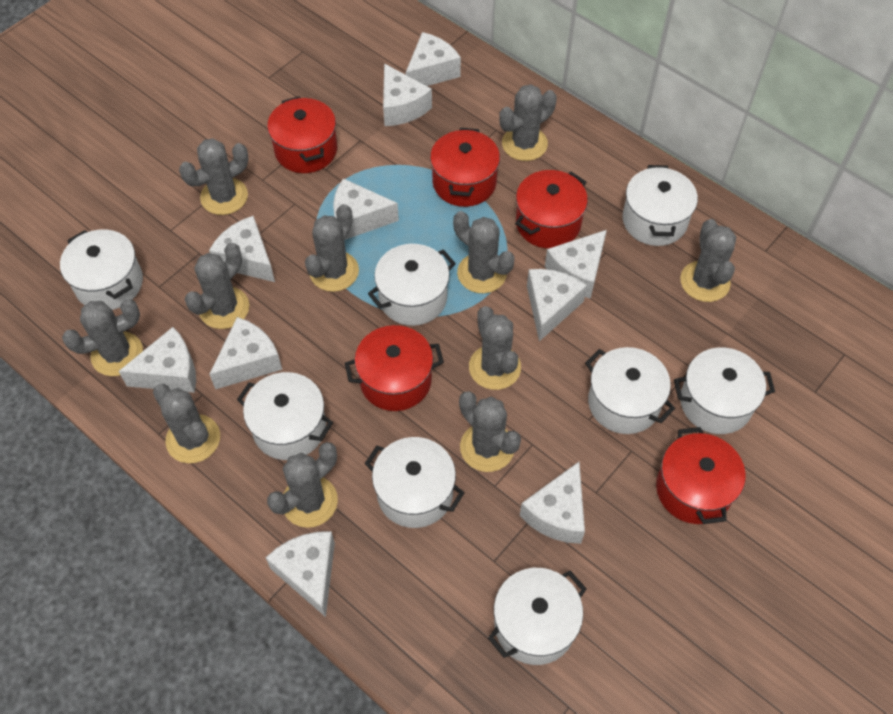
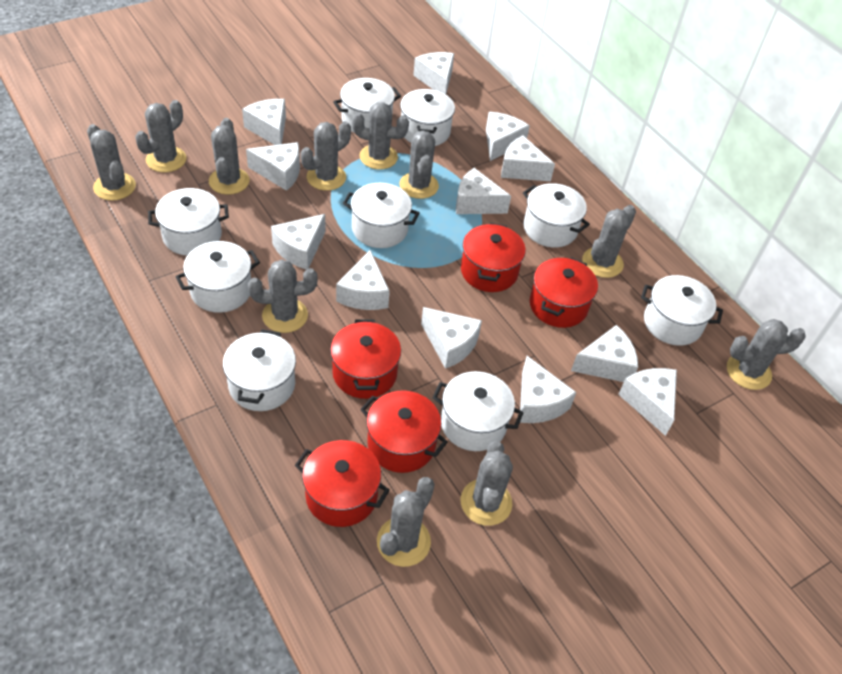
white cheese: 10 -> 12
white pot: 8 -> 9

